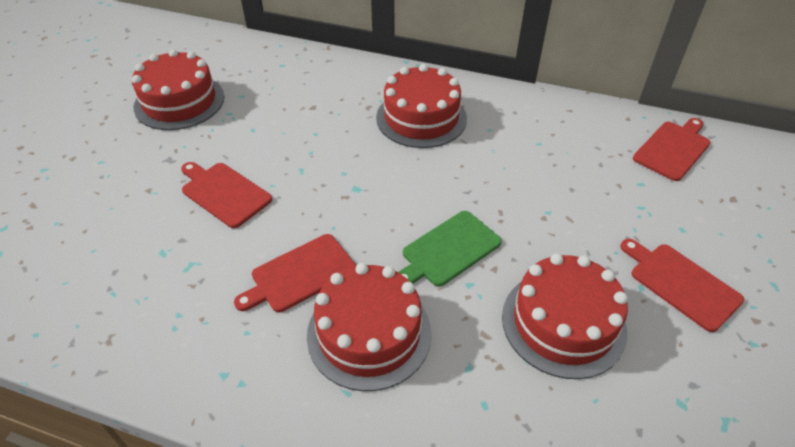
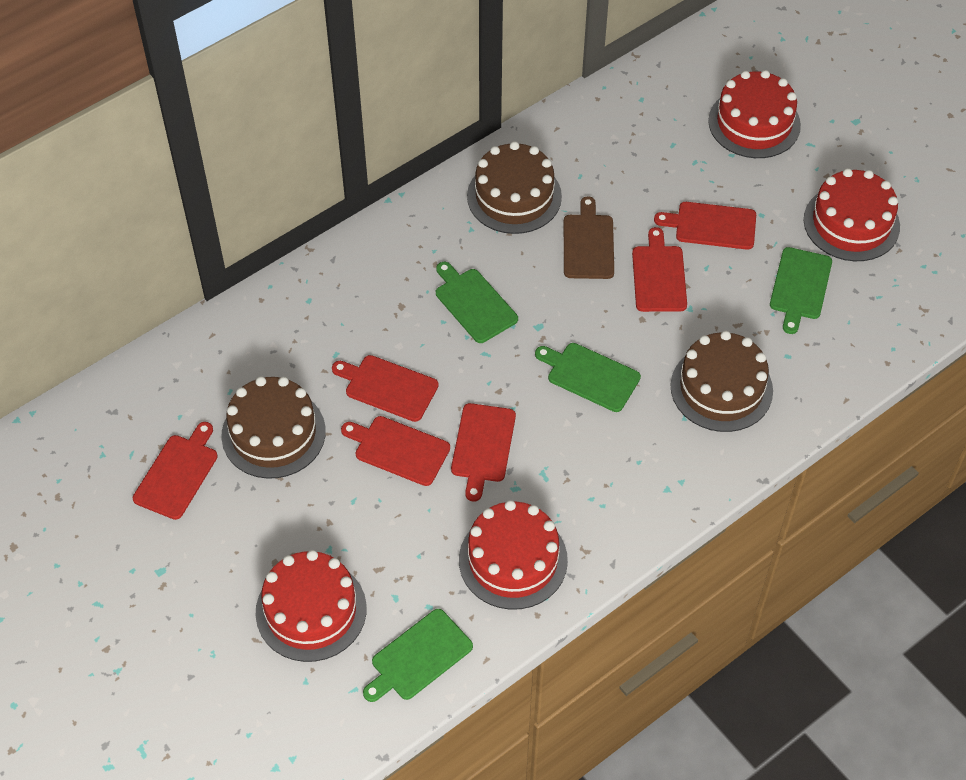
brown cake: 0 -> 3
brown cutting board: 0 -> 1
green cutting board: 1 -> 4
red cutting board: 4 -> 6

